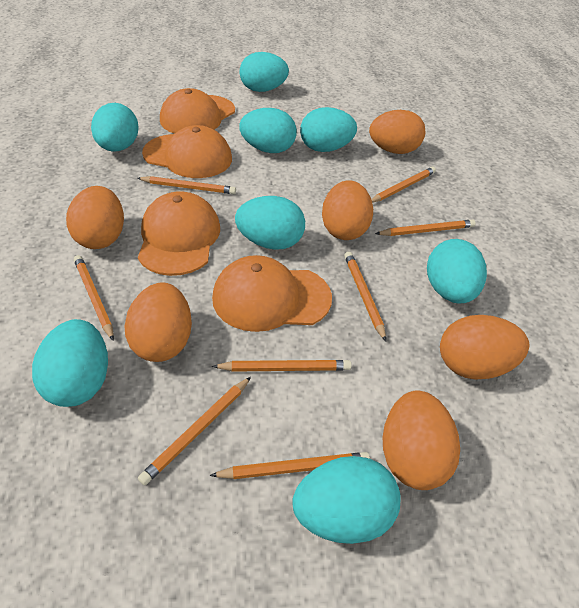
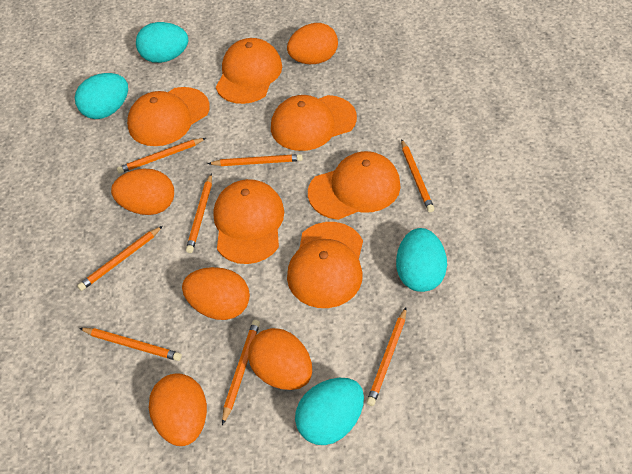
orange cap: 4 -> 6
orange egg: 6 -> 5
turquoise egg: 8 -> 4

